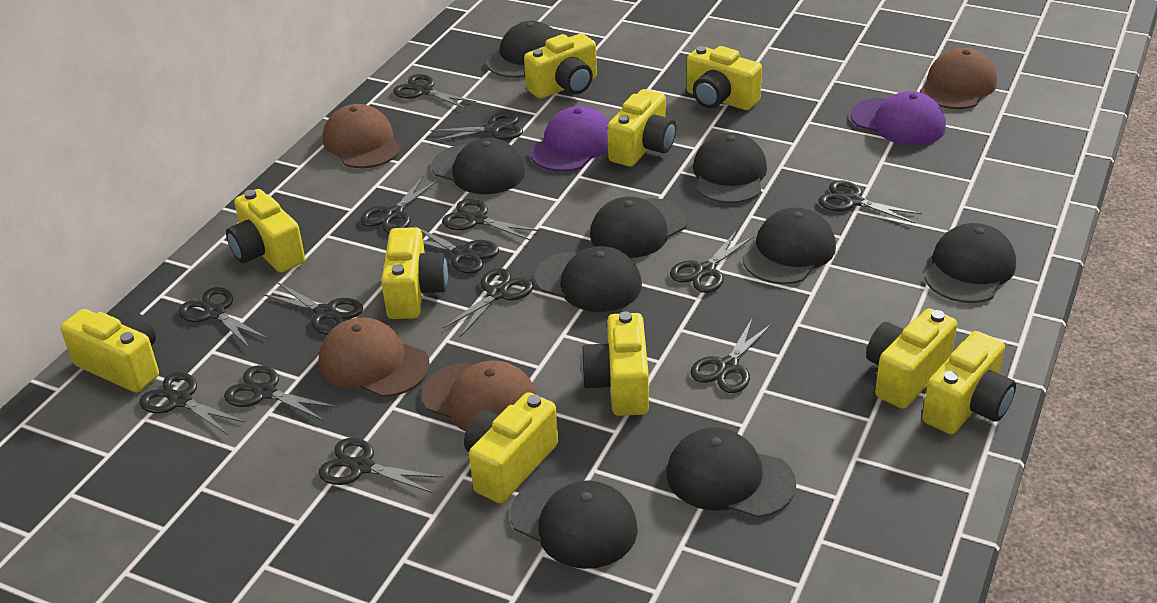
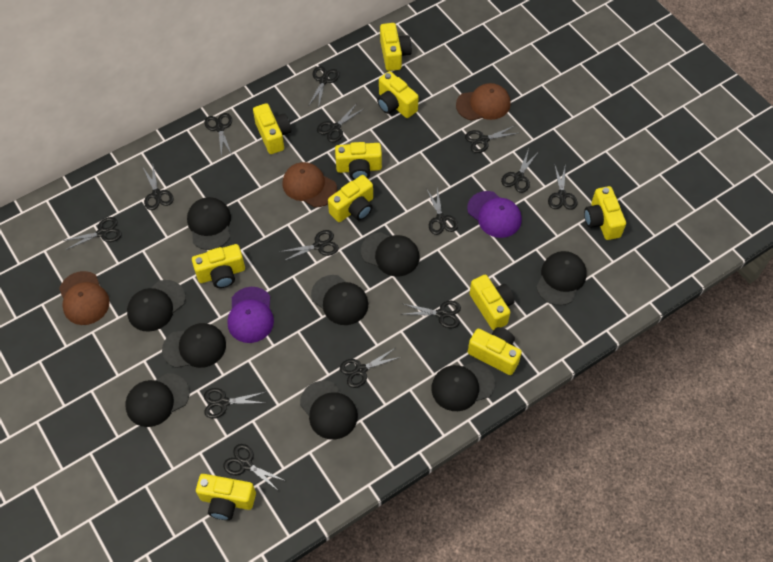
brown cap: 4 -> 3

